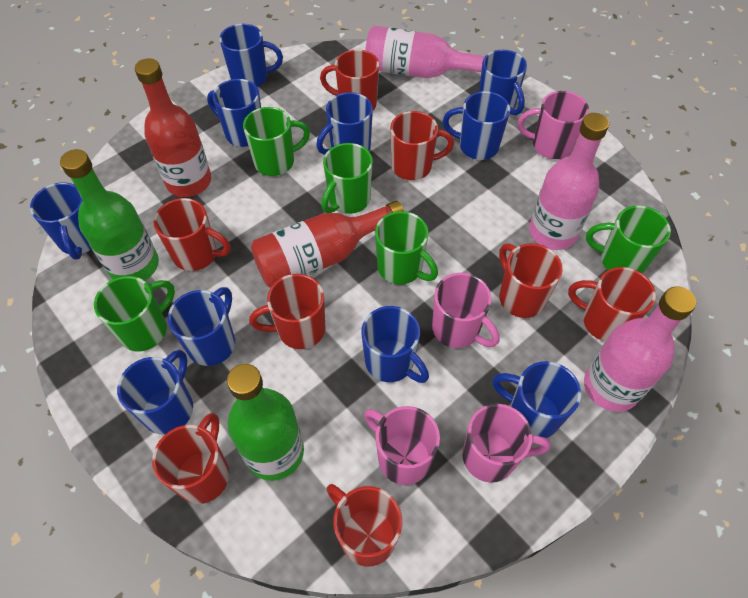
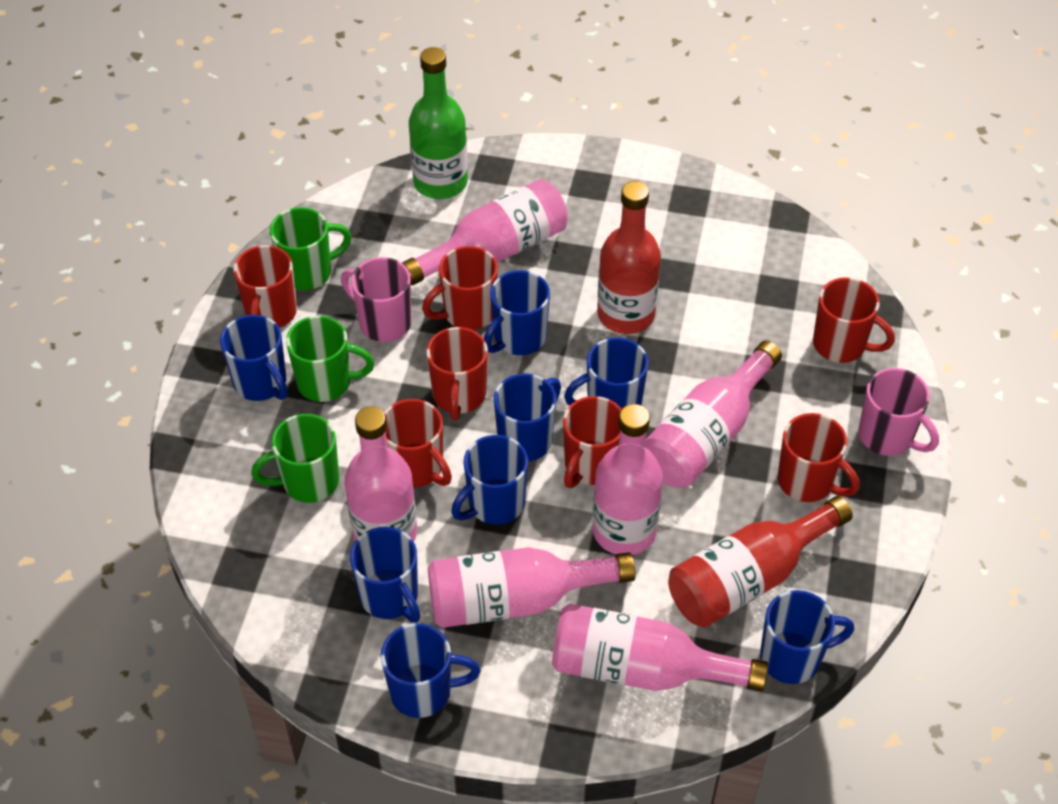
blue mug: 10 -> 8
green bottle: 2 -> 1
green mug: 5 -> 3
pink bottle: 3 -> 6
pink mug: 4 -> 2
red mug: 8 -> 7

